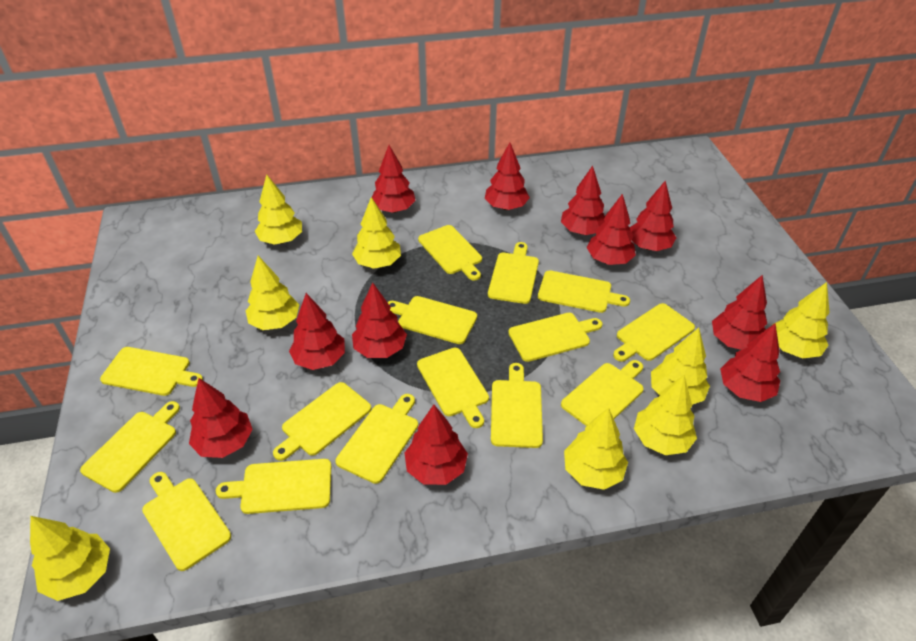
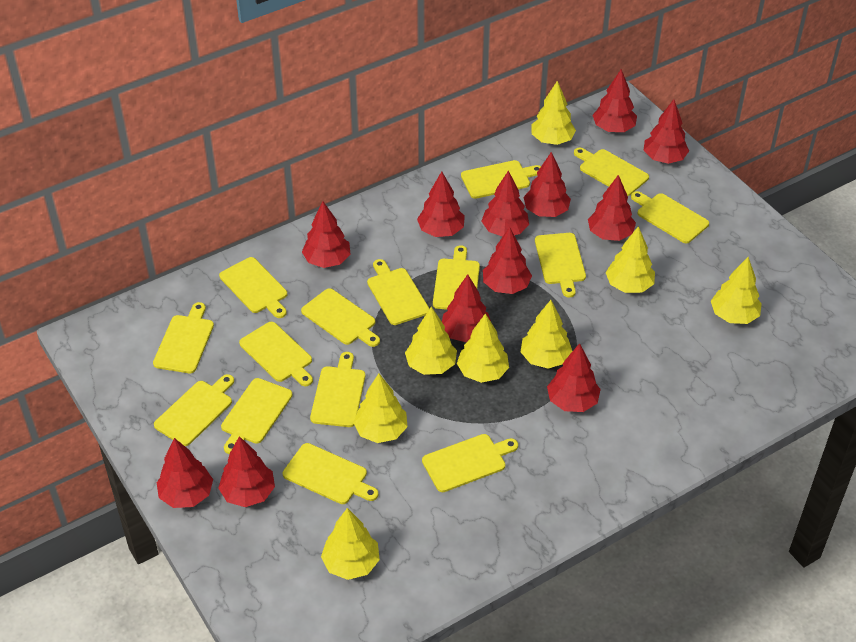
red tree: 11 -> 12

